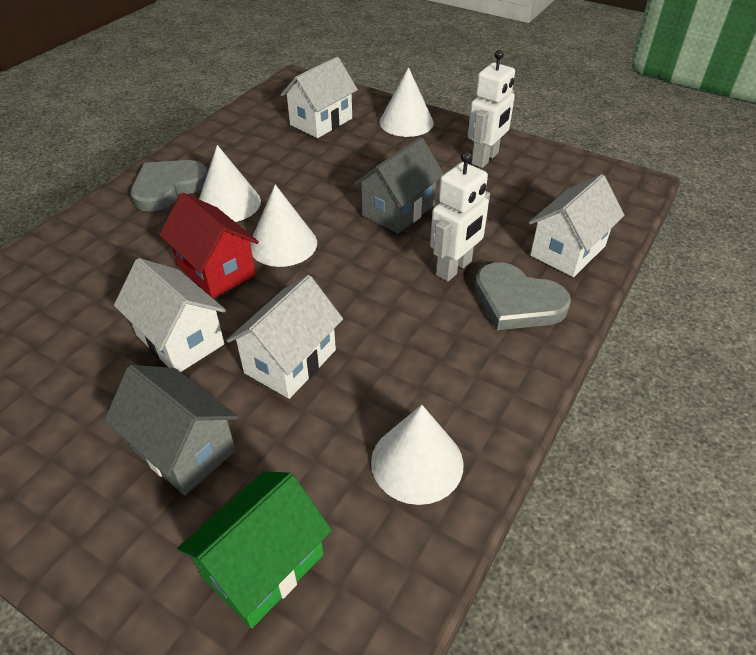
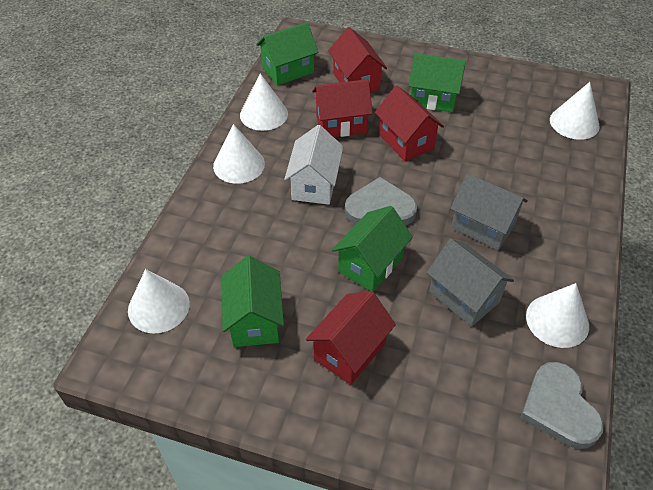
green house: 1 -> 4
red house: 1 -> 4
white cone: 4 -> 5
white house: 4 -> 1
white robot: 2 -> 0

